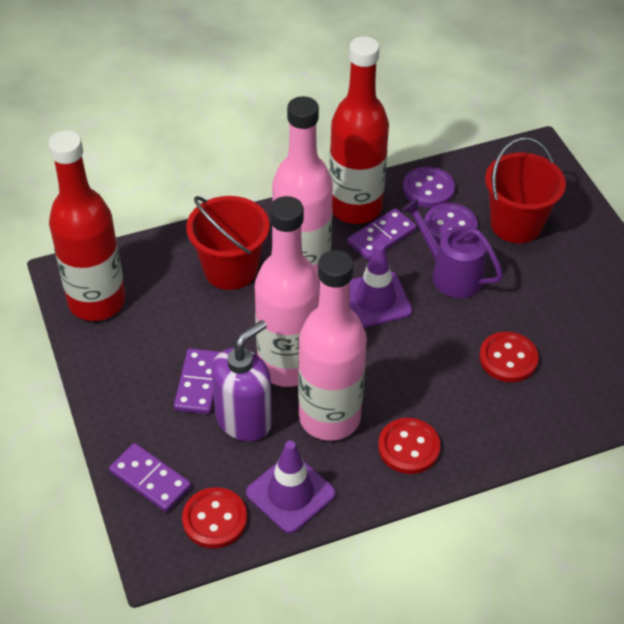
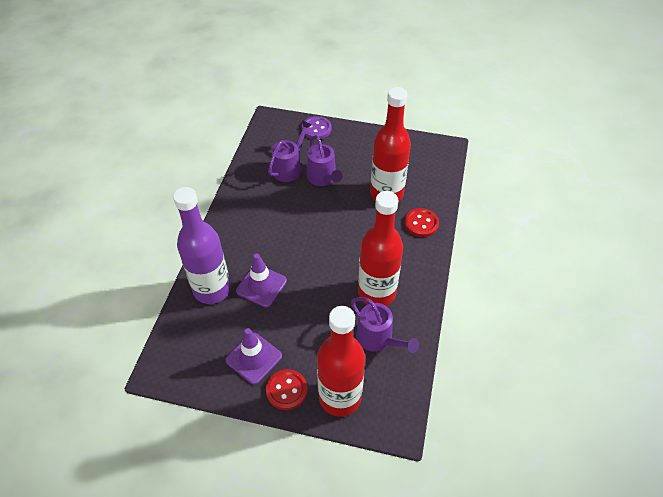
pink bottle: 3 -> 0
purple bottle: 0 -> 1
purple button: 2 -> 1
purple domino: 3 -> 0
purple soap dispenser: 1 -> 0
purple watering can: 1 -> 3
red bottle: 2 -> 3
red bucket: 2 -> 0
red button: 3 -> 2

